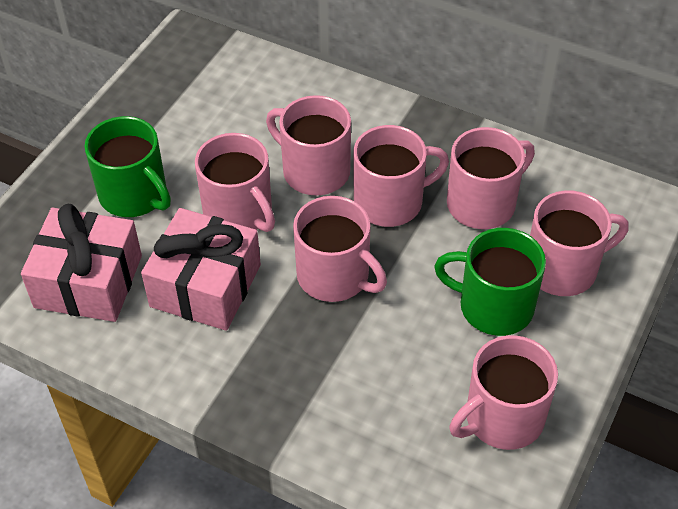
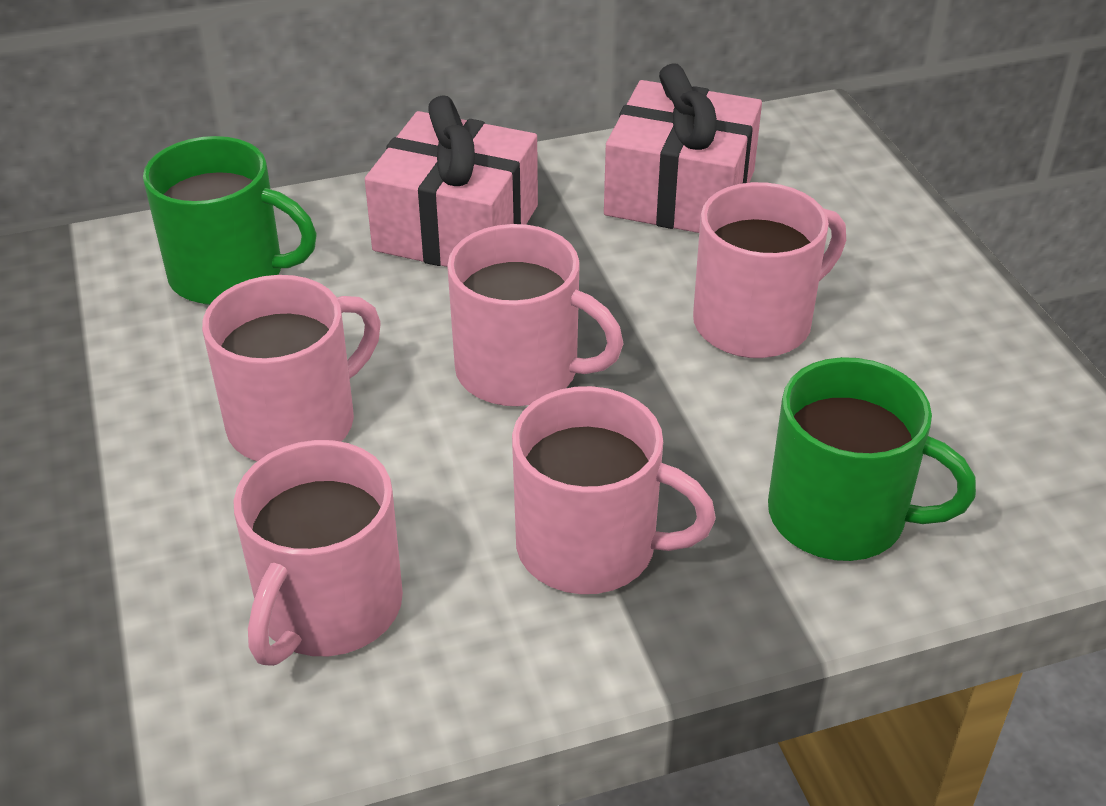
pink mug: 7 -> 5

